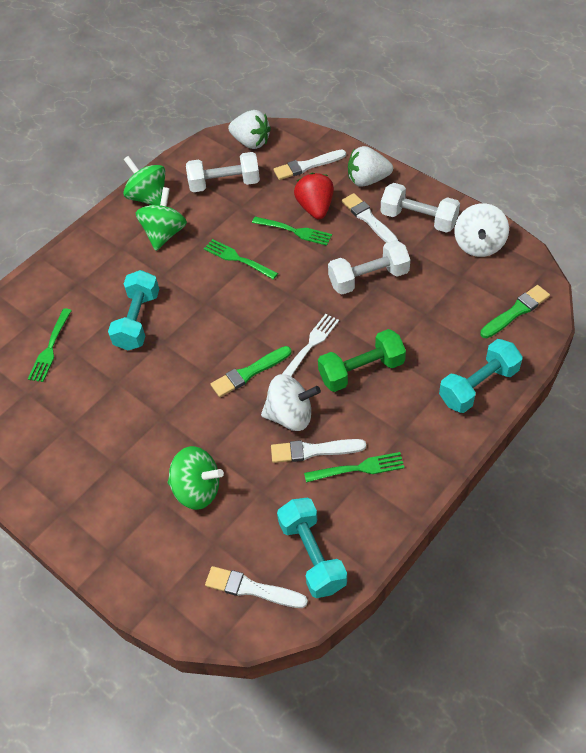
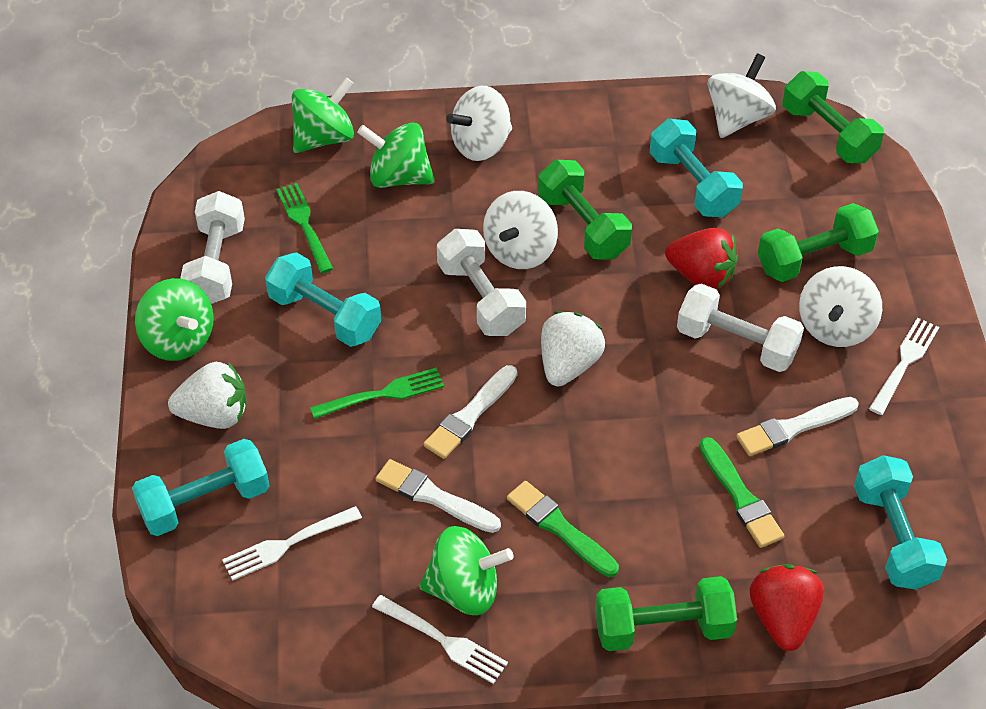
green dumbbell: 1 -> 4
green fork: 4 -> 2
green spinning top: 3 -> 4
red strawberry: 1 -> 2
turquoise dumbbell: 3 -> 4
white brush: 4 -> 3
white fork: 1 -> 3
white spinning top: 2 -> 4

